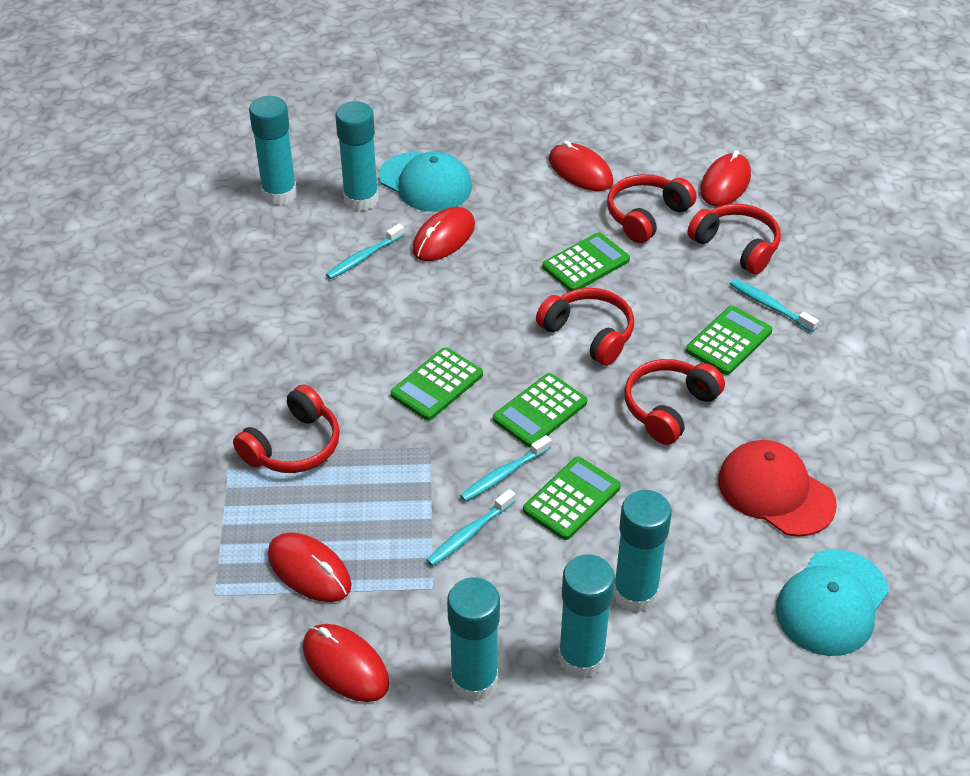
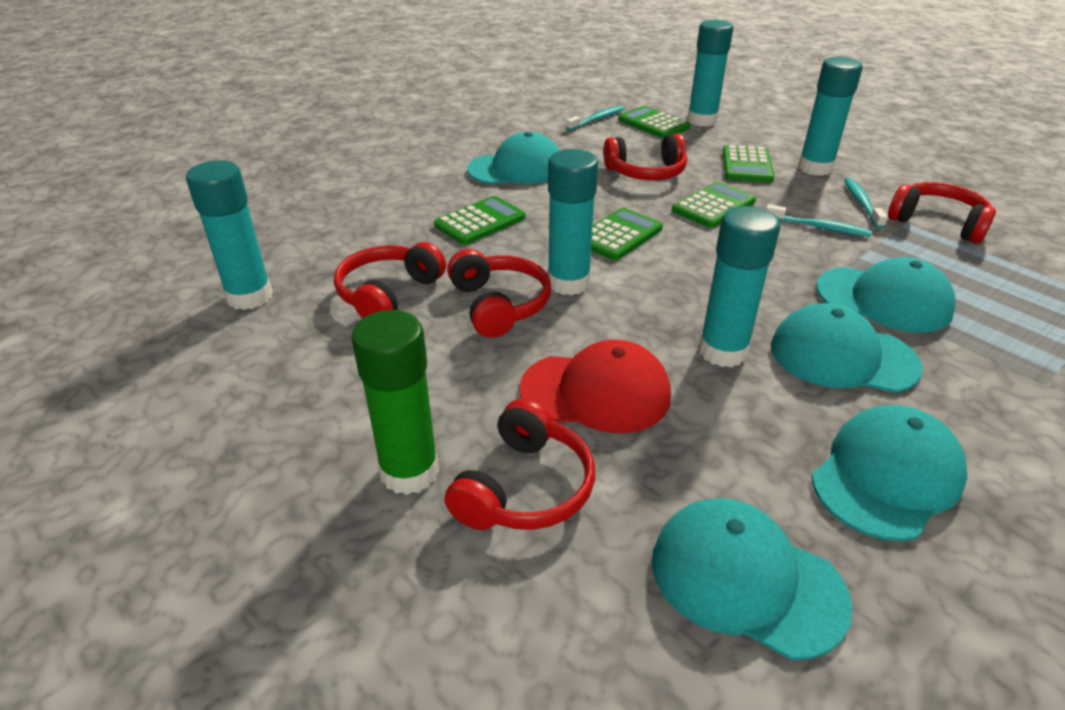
green glue stick: 0 -> 1
red mouse: 5 -> 0
turquoise cap: 2 -> 5
turquoise toothbrush: 4 -> 3

